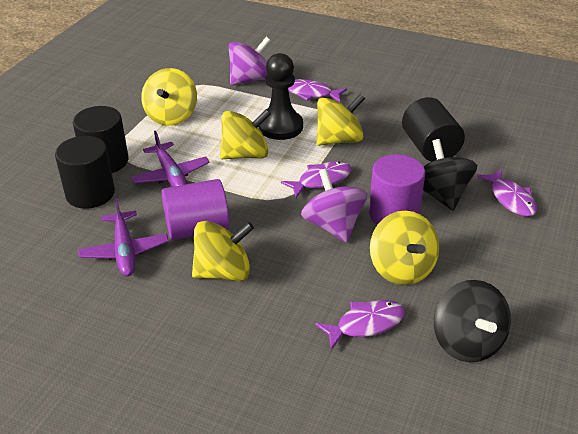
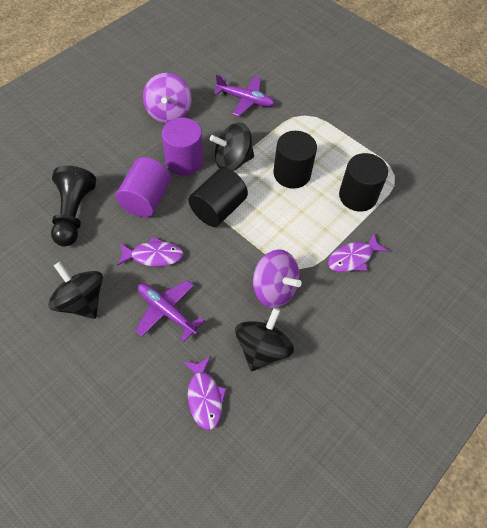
black spinning top: 2 -> 3
purple fish: 4 -> 3
yellow spinning top: 5 -> 0

